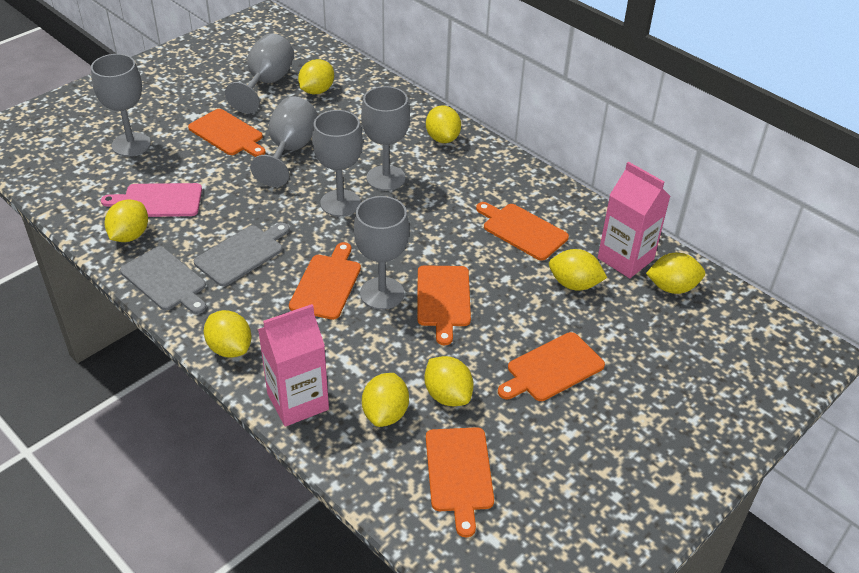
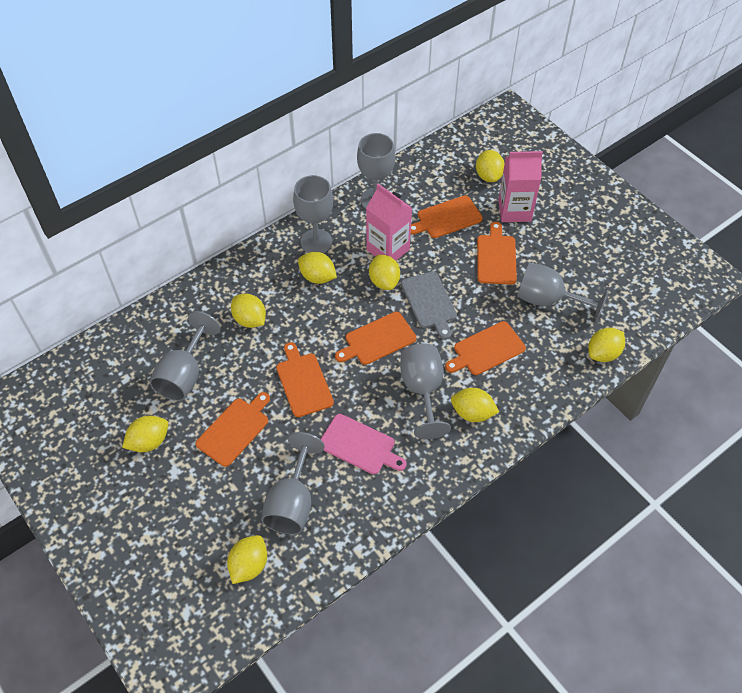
grey cutting board: 2 -> 1

